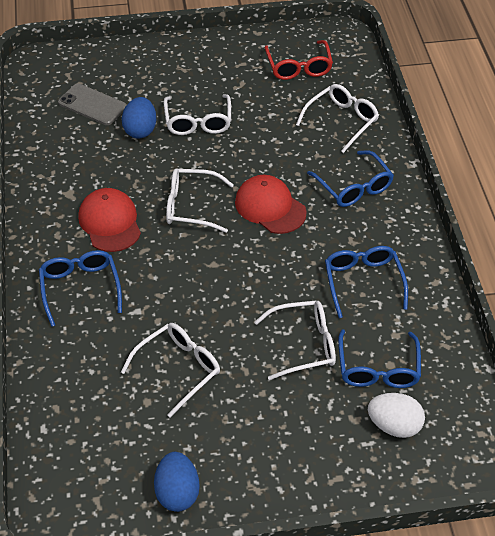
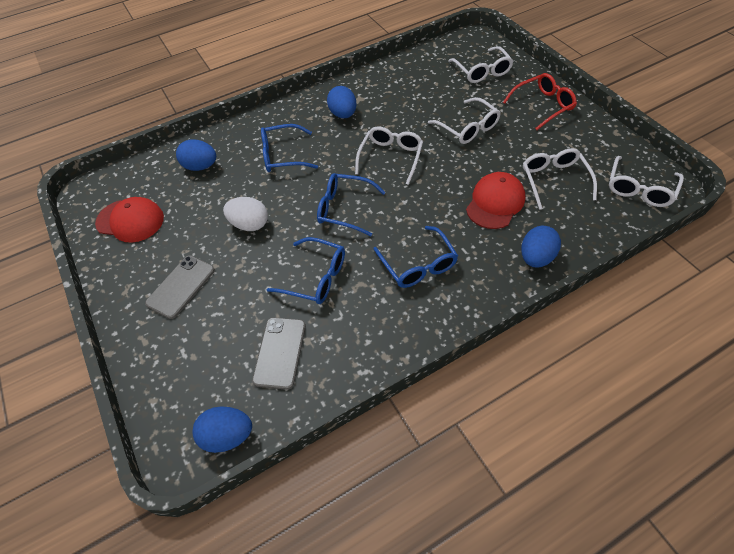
blue egg: 2 -> 4
grey phone: 1 -> 2

